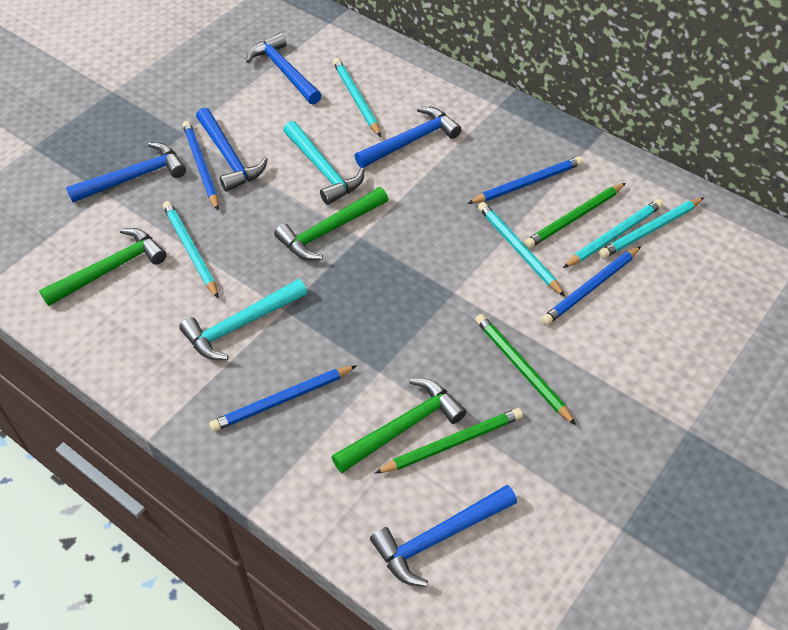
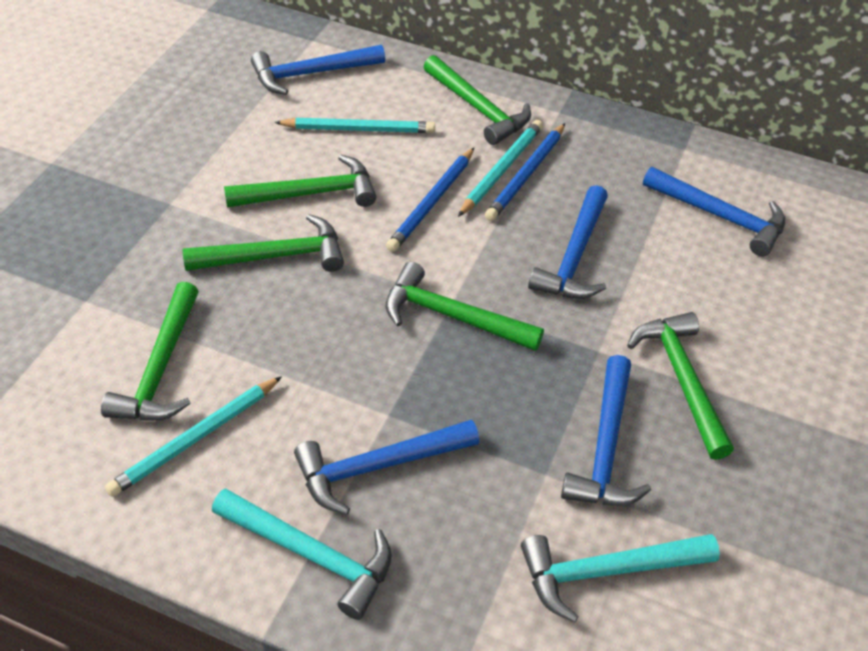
blue pencil: 4 -> 2
green hammer: 3 -> 6
green pencil: 3 -> 0
turquoise pencil: 5 -> 3

